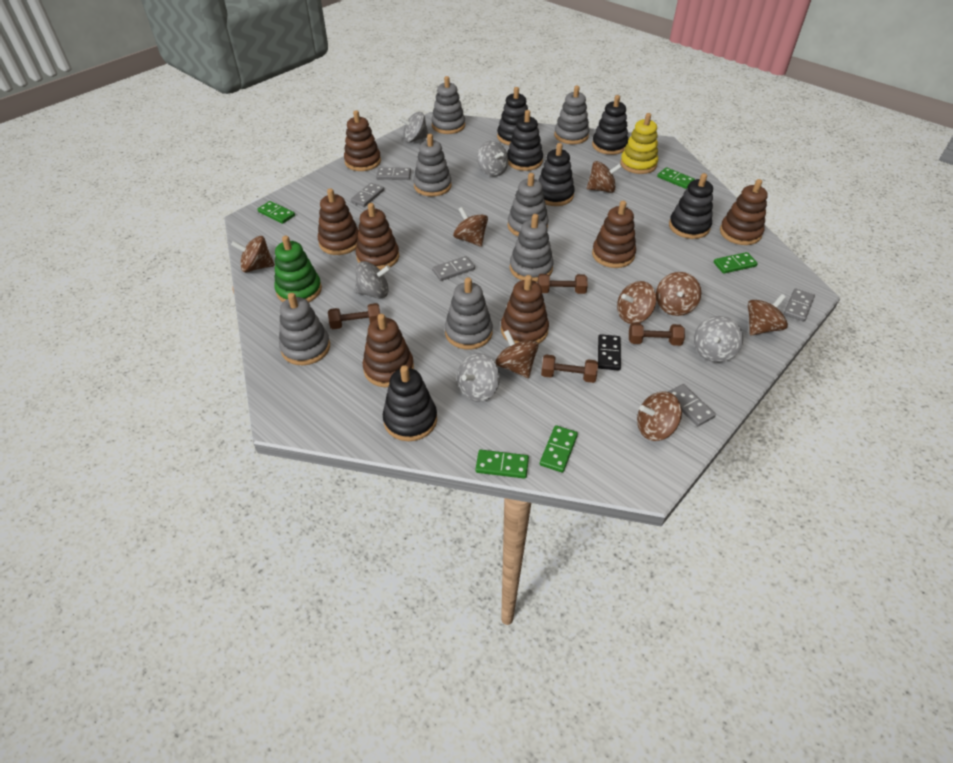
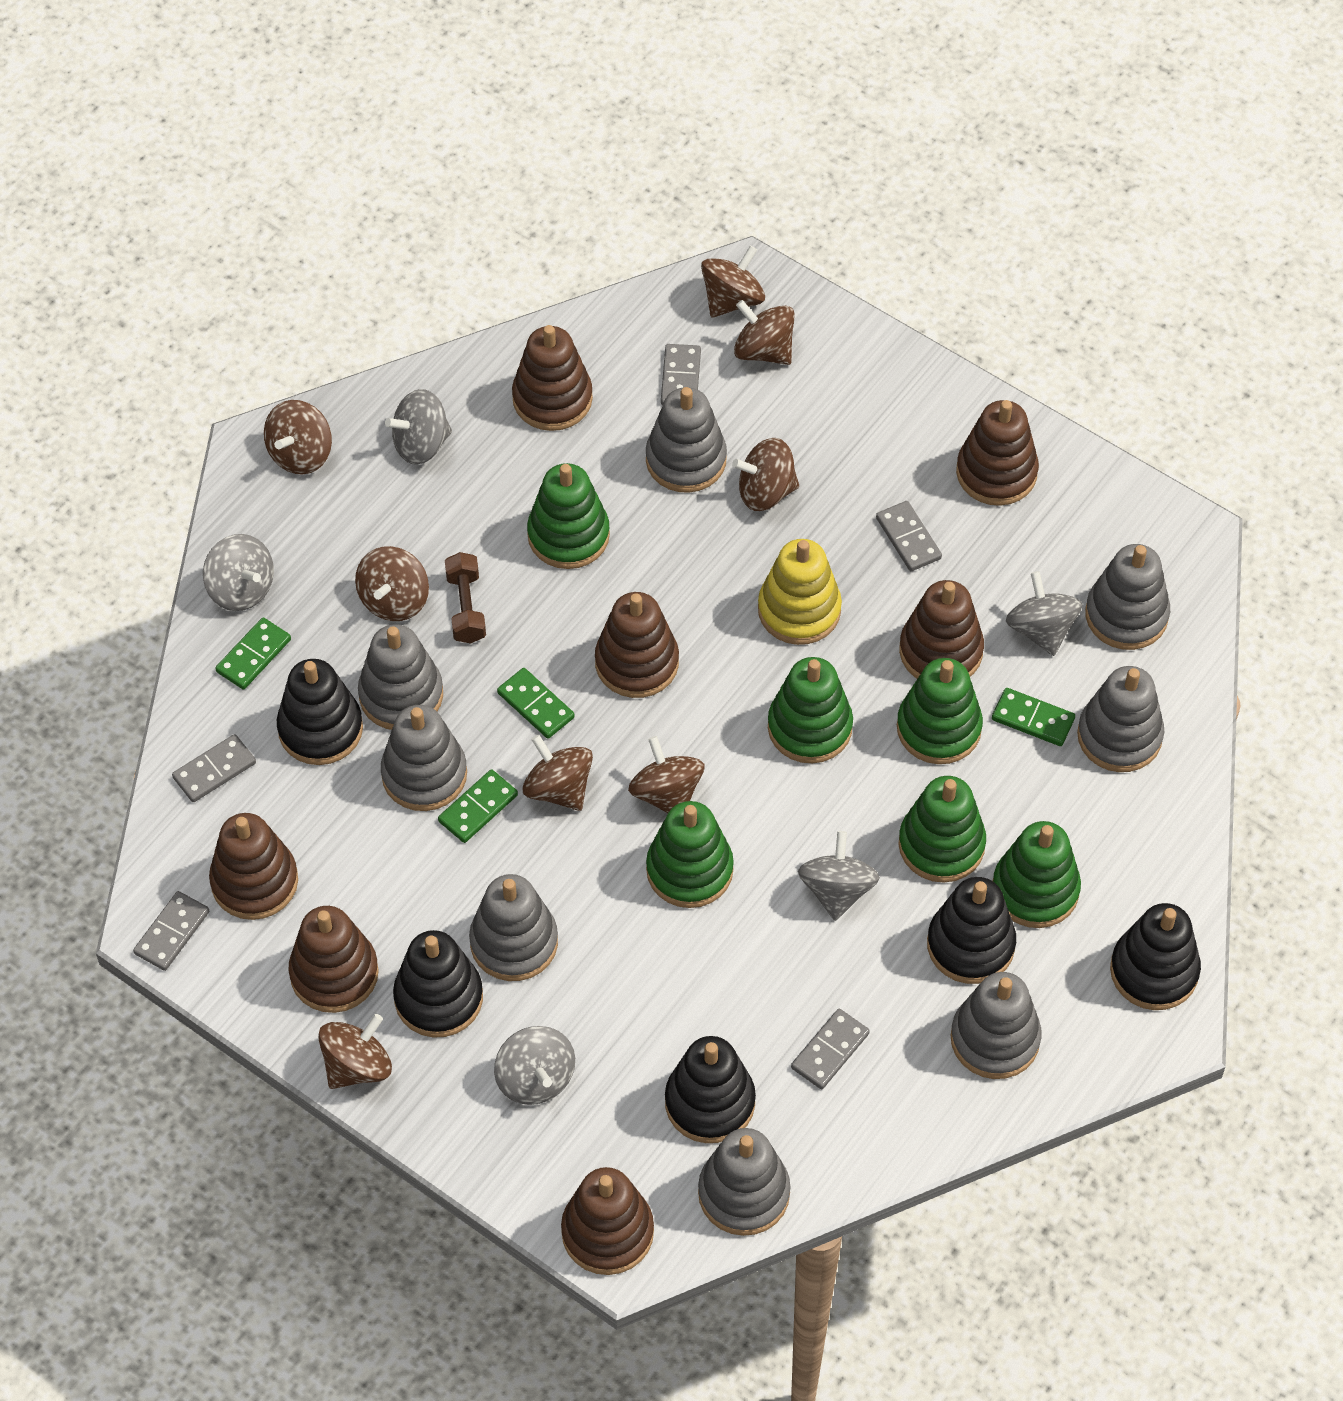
black domino: 1 -> 0
black stacking toy: 6 -> 5
brown dumbbell: 4 -> 1
green domino: 5 -> 4
green stacking toy: 1 -> 6
grey stacking toy: 7 -> 8

